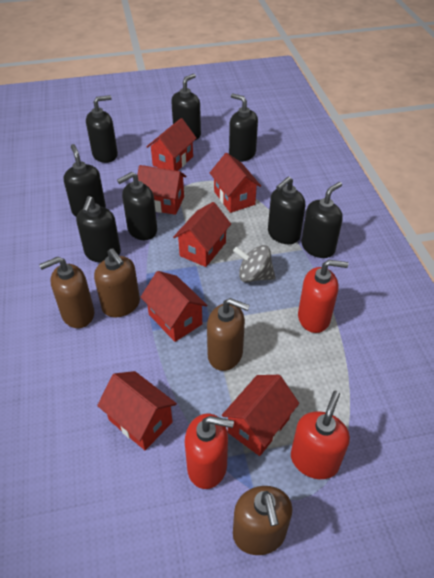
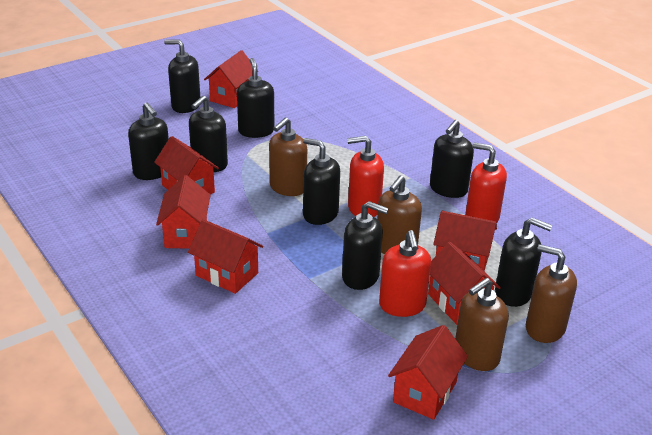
grey spinning top: 1 -> 0

